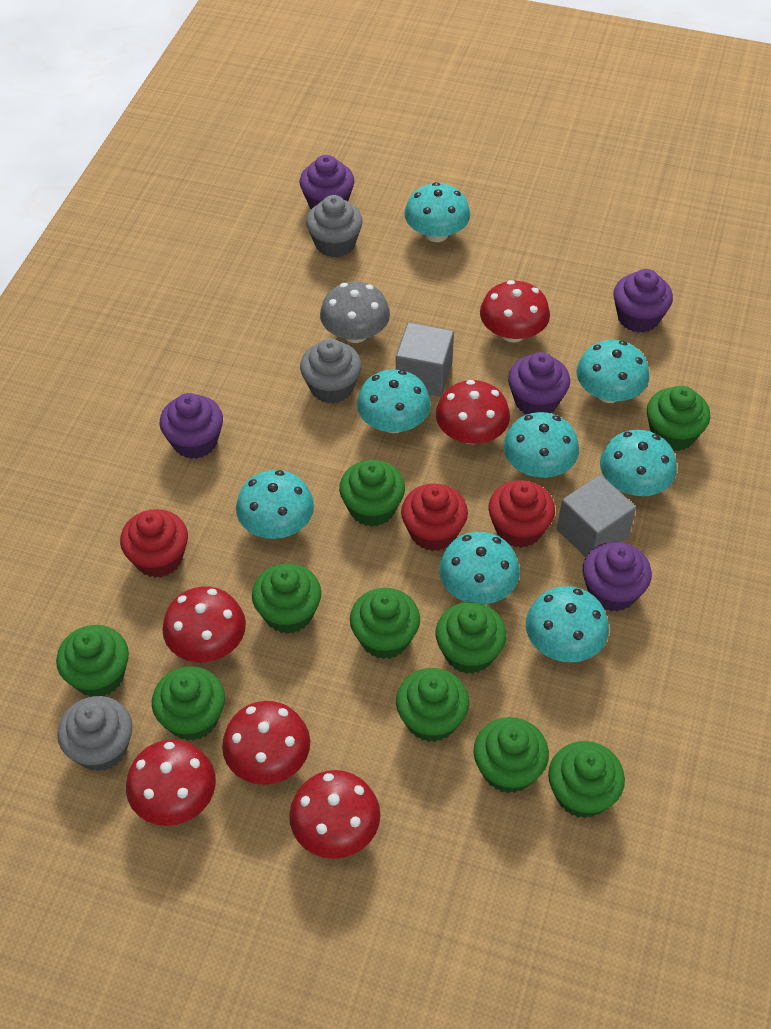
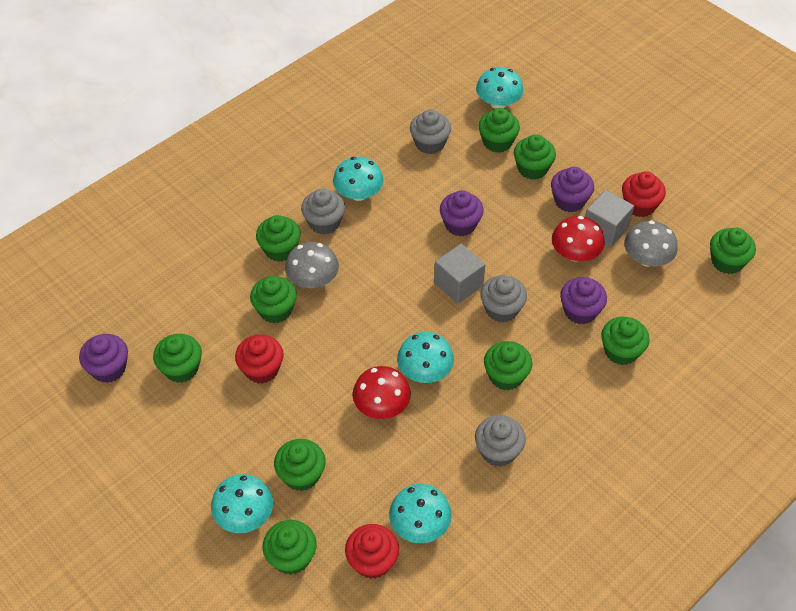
grey cupcake: 3 -> 4
grey mushroom: 1 -> 2
purple cupcake: 5 -> 4
red mushroom: 6 -> 2
turquoise mushroom: 8 -> 5

